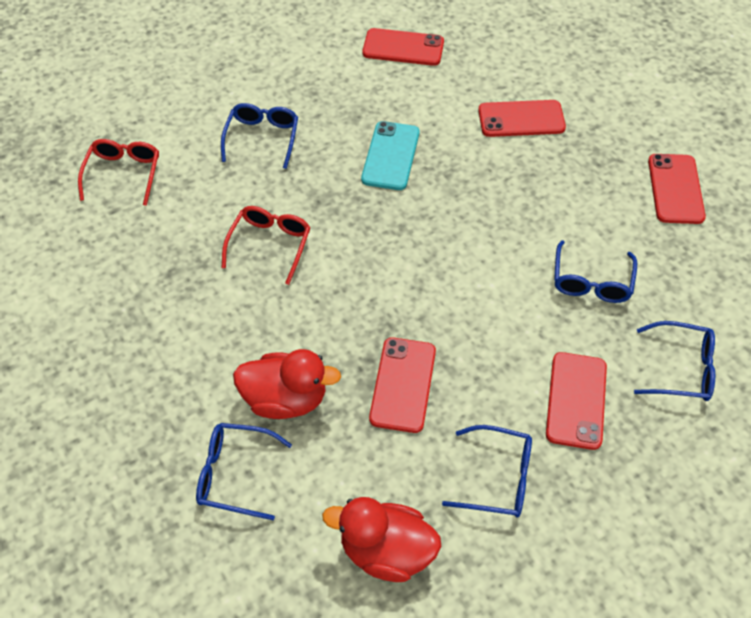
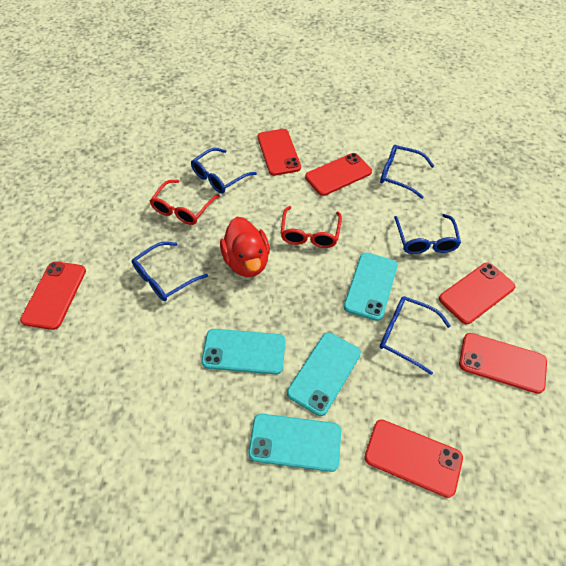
red duck: 2 -> 1
red phone: 5 -> 6
turquoise phone: 1 -> 4

